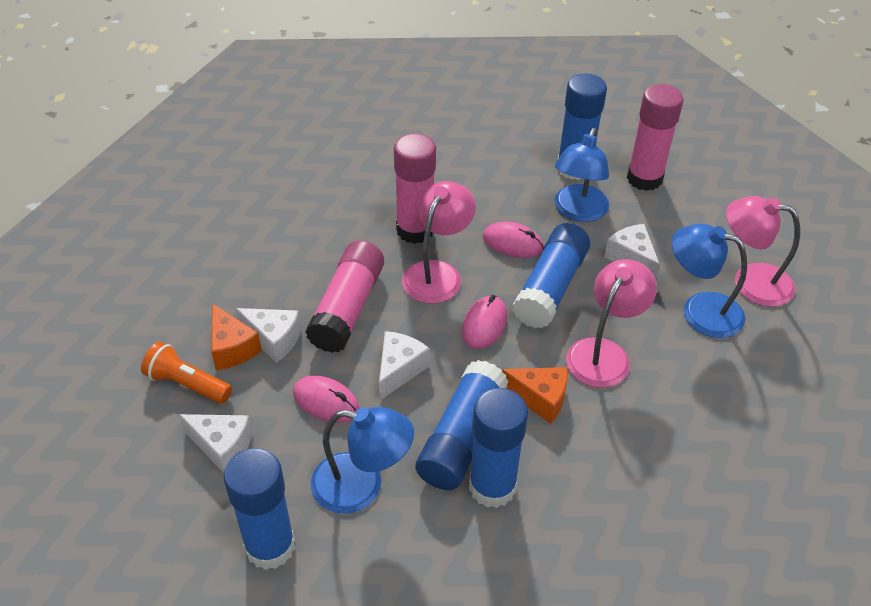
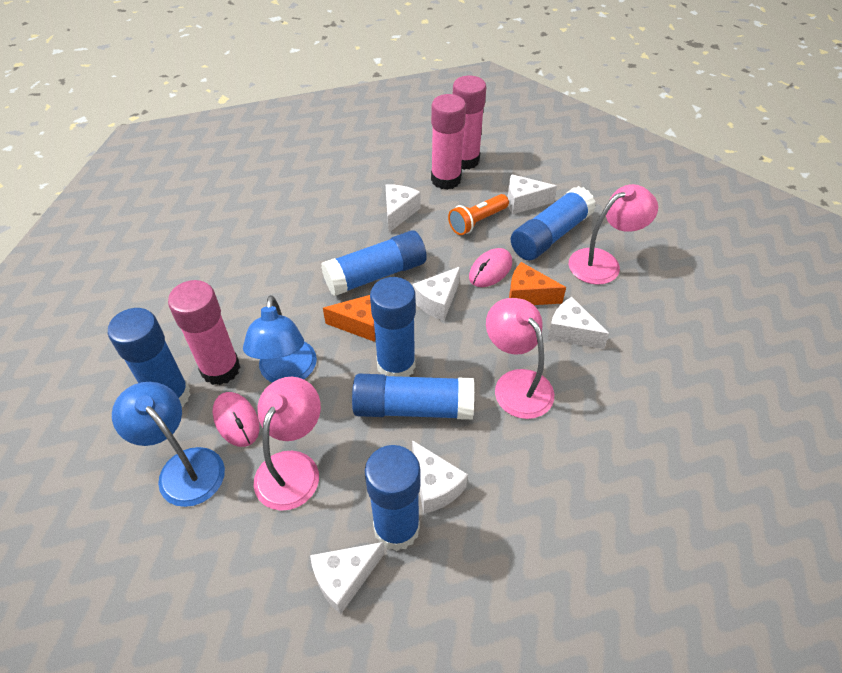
blue glue stick: 5 -> 6
blue lamp: 3 -> 2
pink mouse: 3 -> 2
white cheese: 4 -> 6

